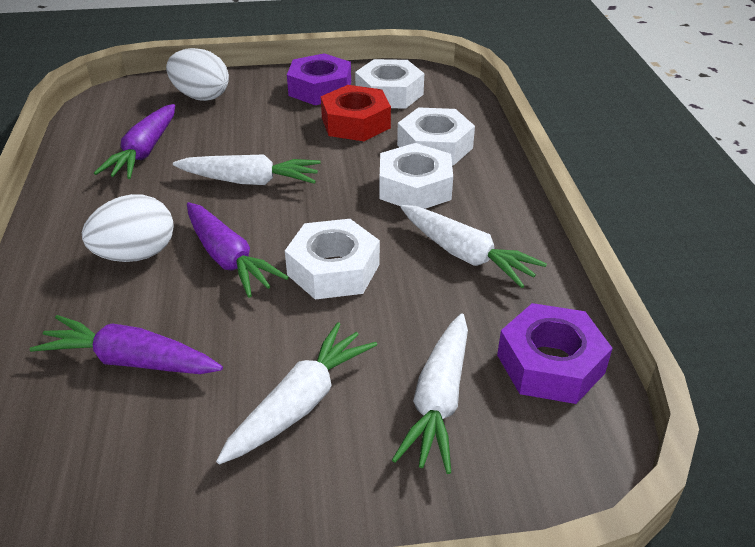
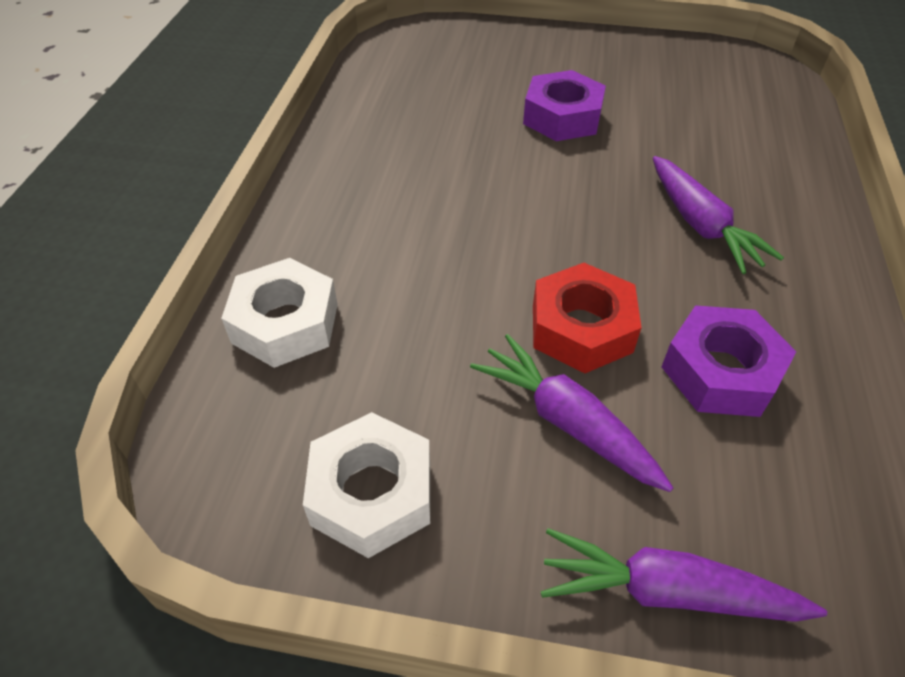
white carrot: 4 -> 0
white egg: 2 -> 0
white nut: 4 -> 2

